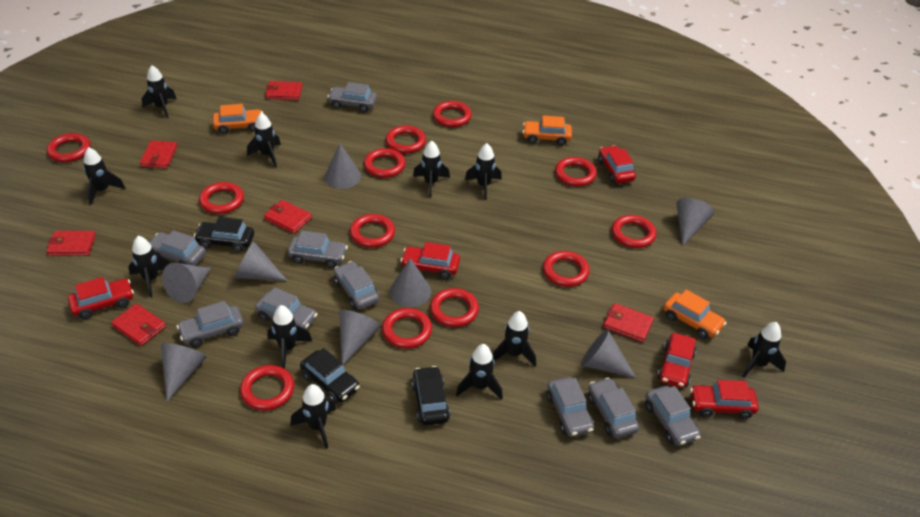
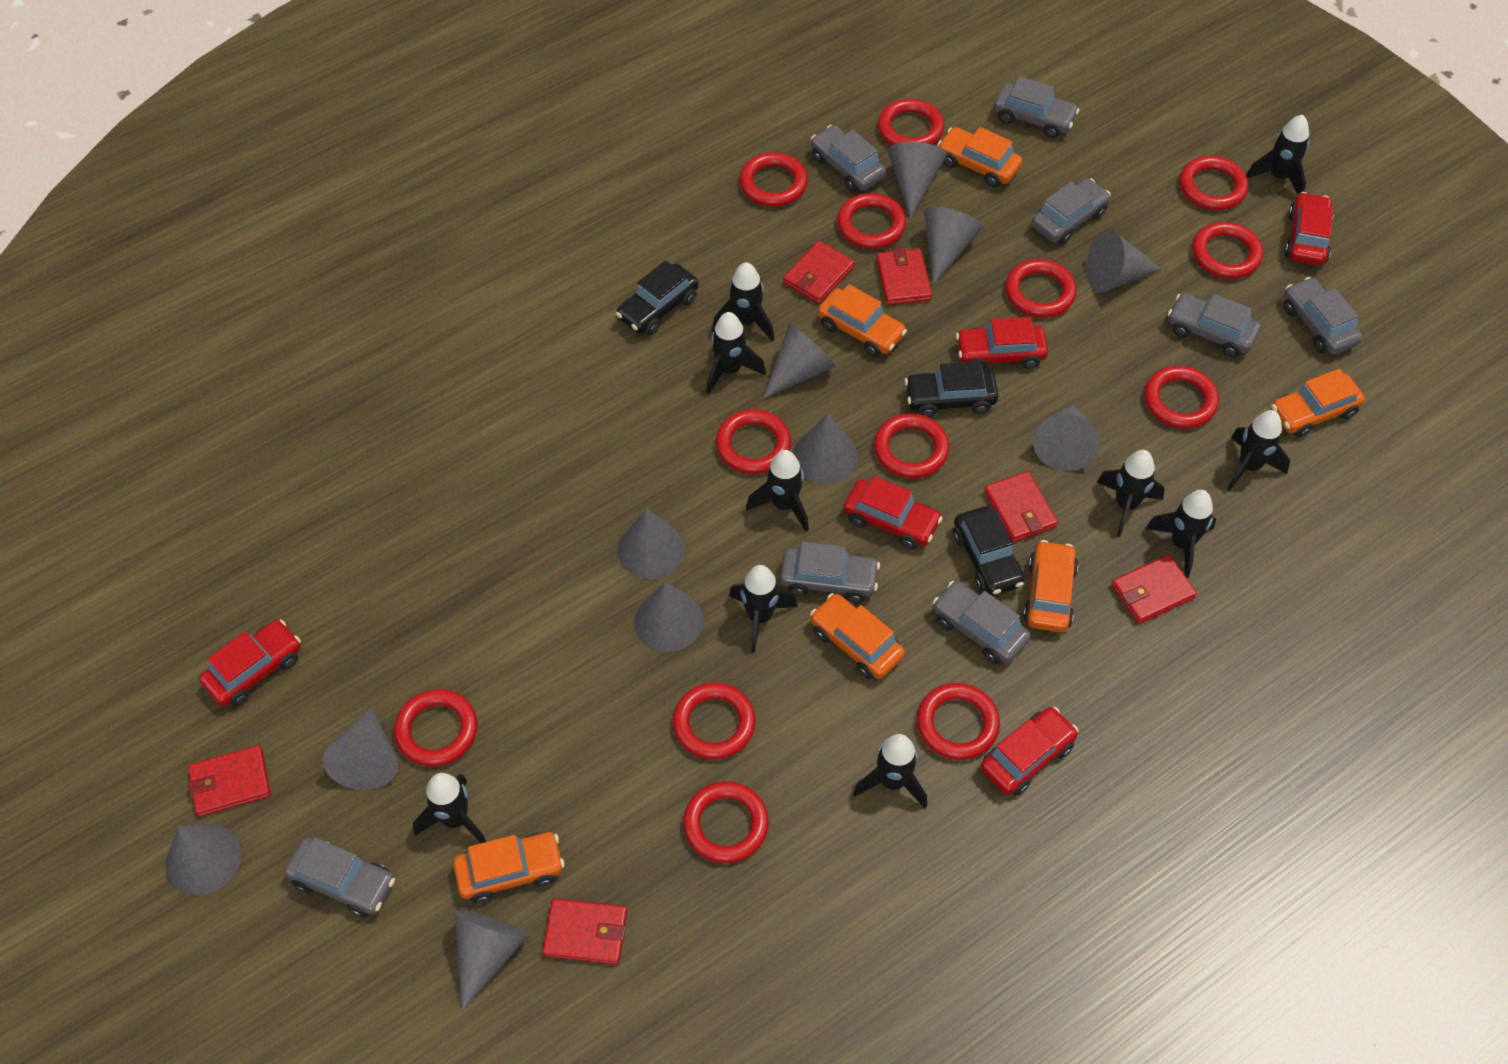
black rocket: 11 -> 10
grey car: 9 -> 8
grey cone: 8 -> 11
orange car: 3 -> 6
red ring: 12 -> 13

